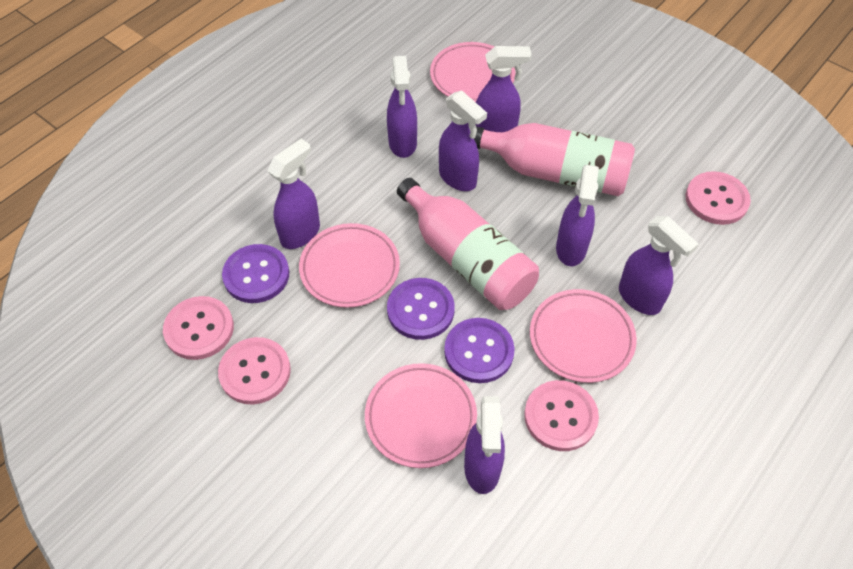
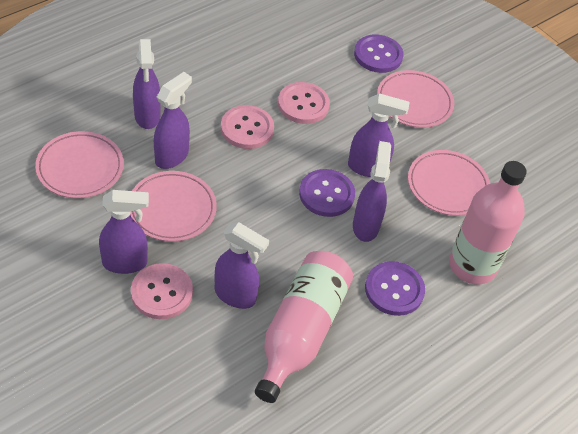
pink button: 4 -> 3
purple spray bottle: 7 -> 6

